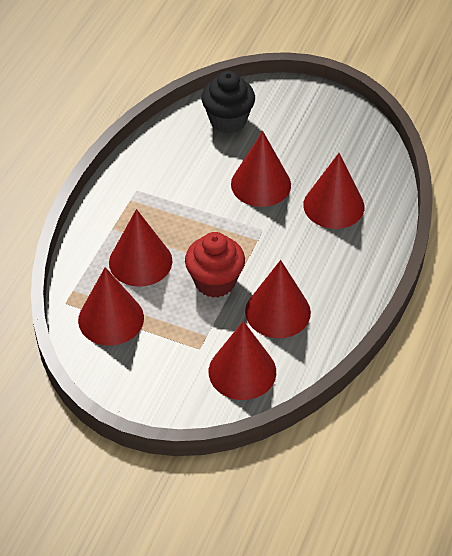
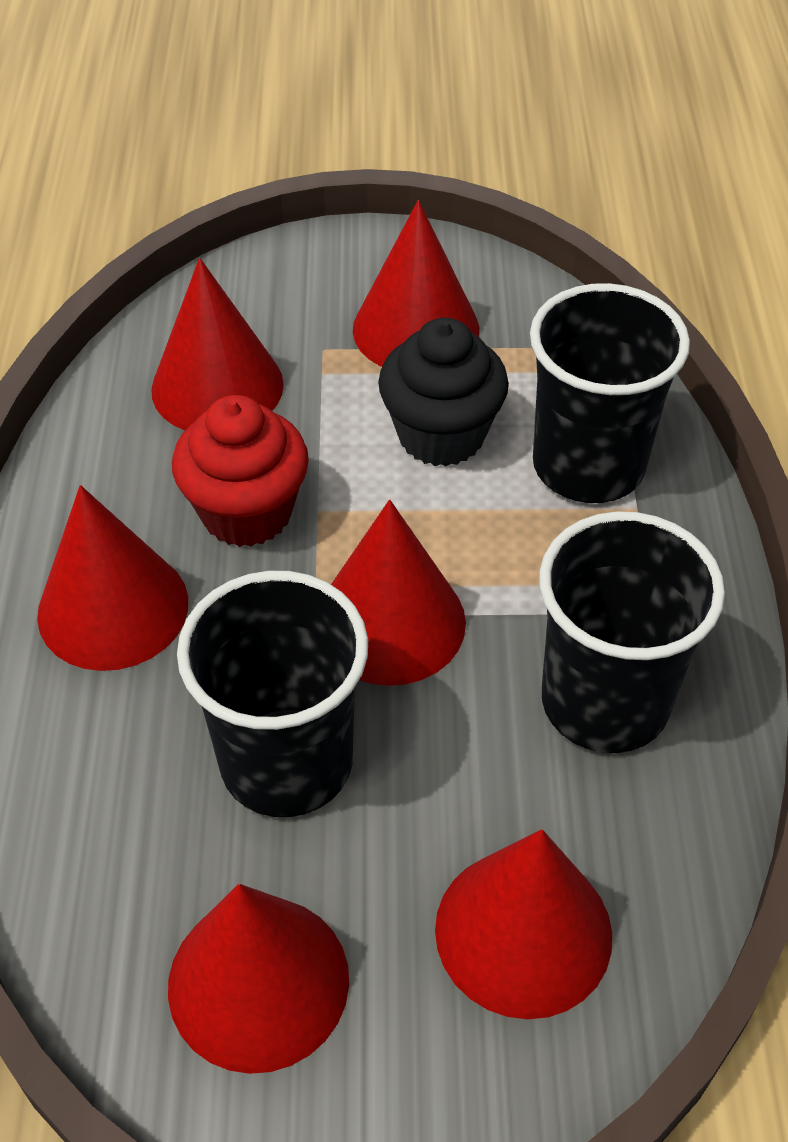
black cup: 0 -> 3

